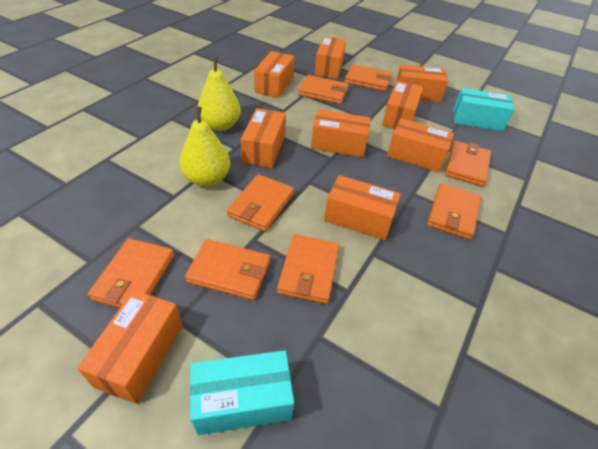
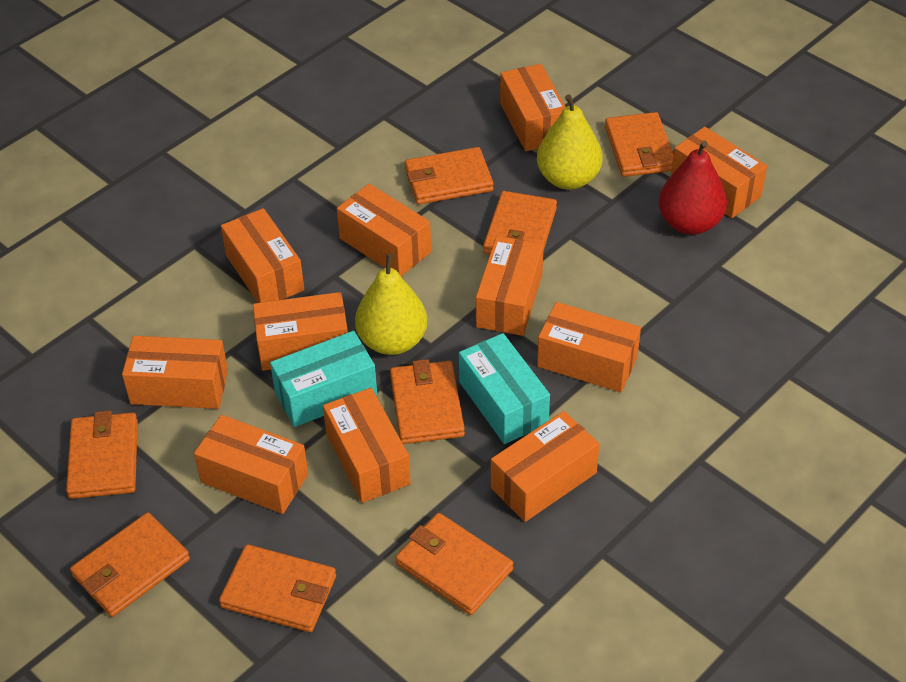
orange box: 9 -> 11
red pear: 0 -> 1

